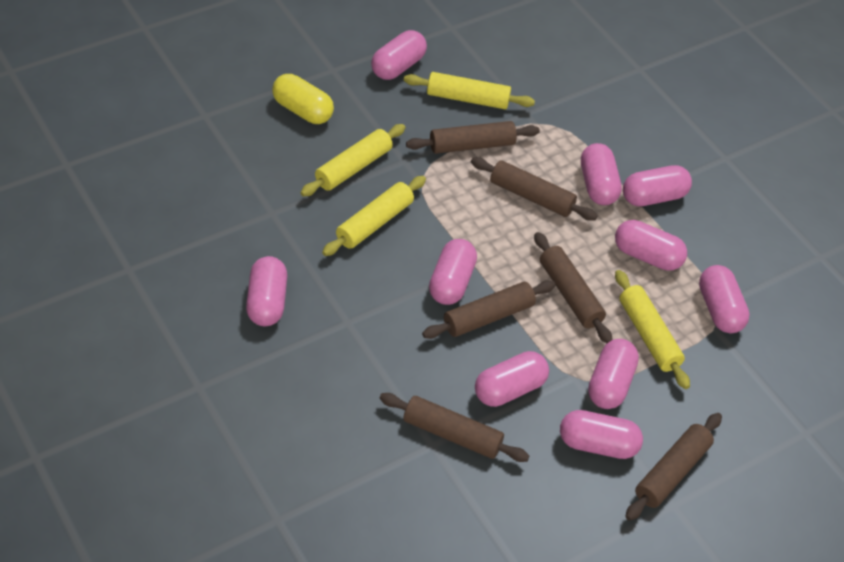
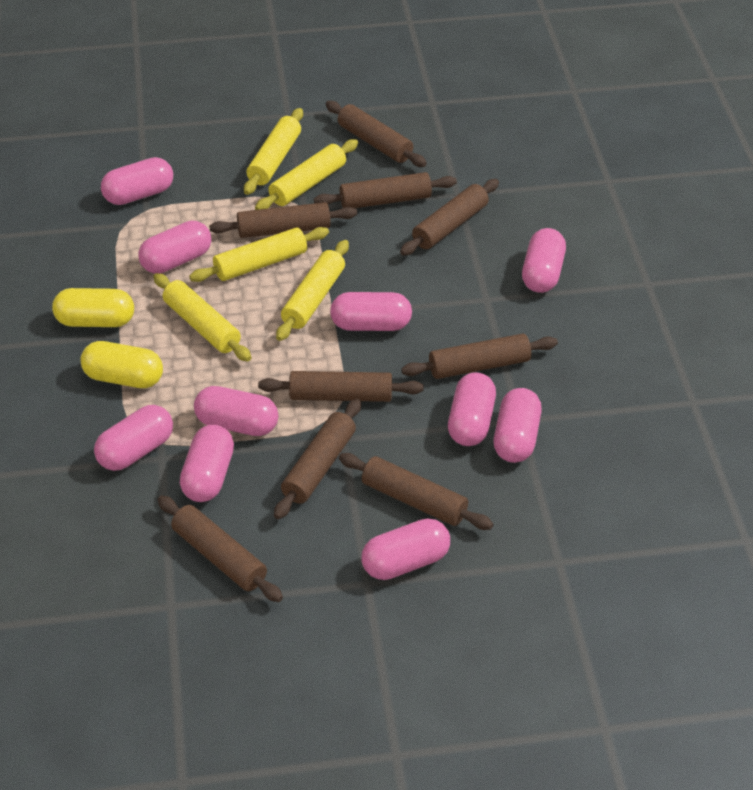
brown rolling pin: 6 -> 9
yellow capsule: 1 -> 2
yellow rolling pin: 4 -> 5

